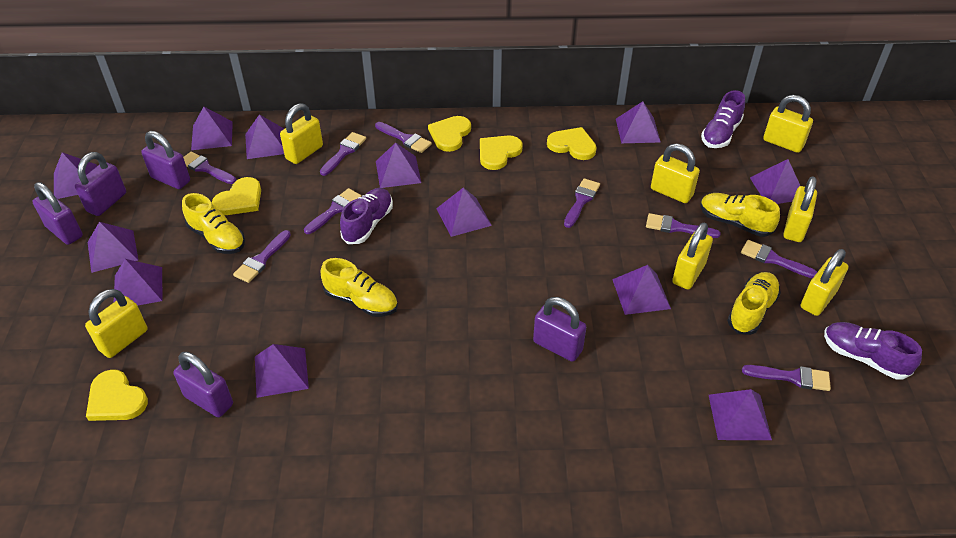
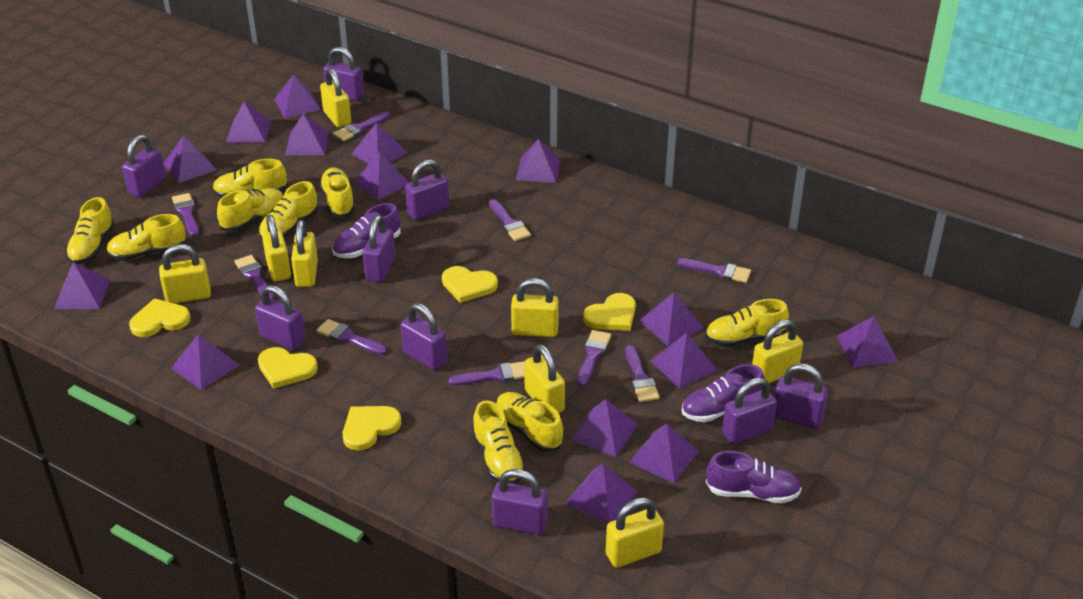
purple padlock: 5 -> 9
purple pyramid: 12 -> 15
yellow padlock: 7 -> 8
yellow shoe: 4 -> 9

